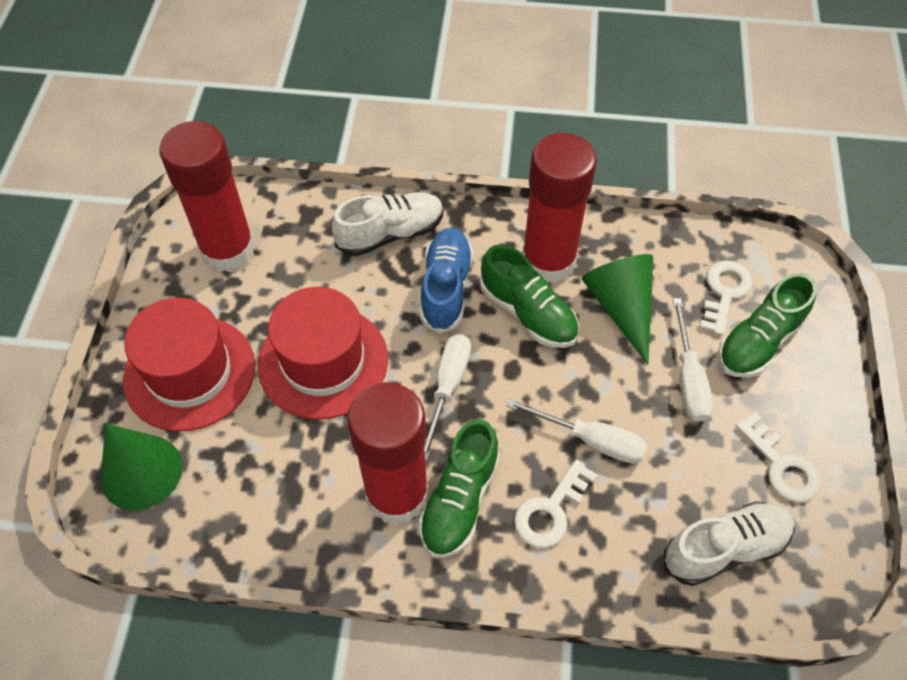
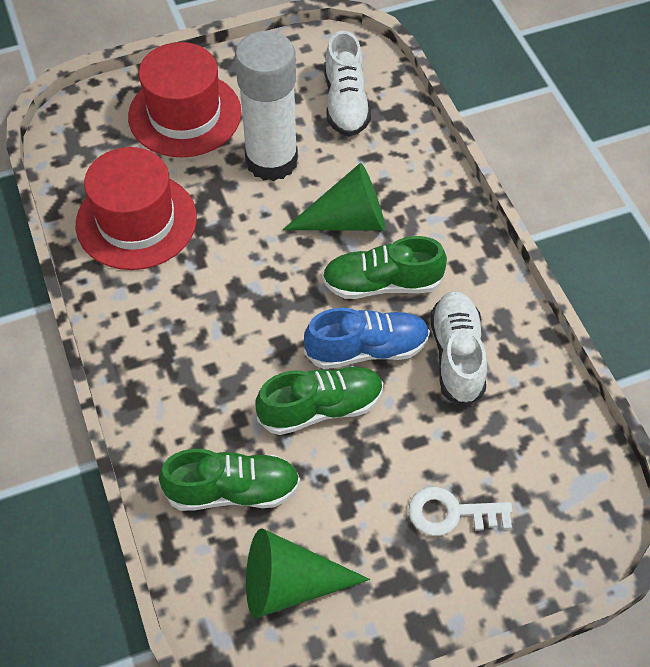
red glue stick: 3 -> 0
white glue stick: 0 -> 1
white key: 3 -> 1
white screwdriver: 3 -> 0

